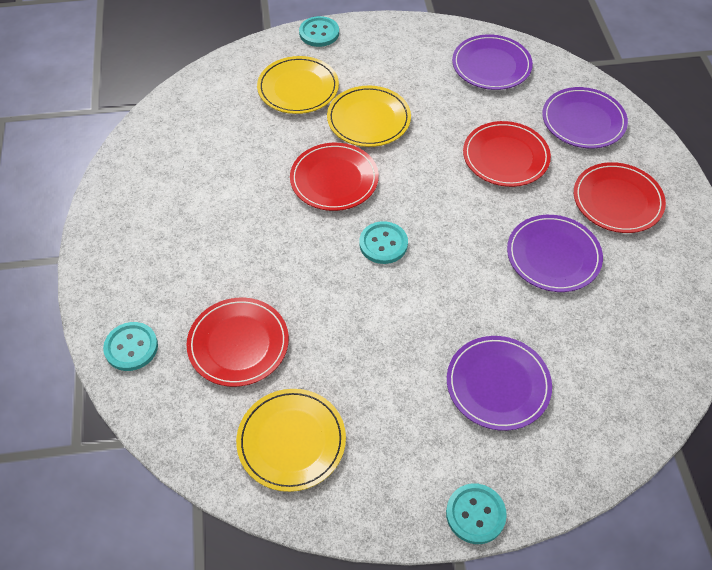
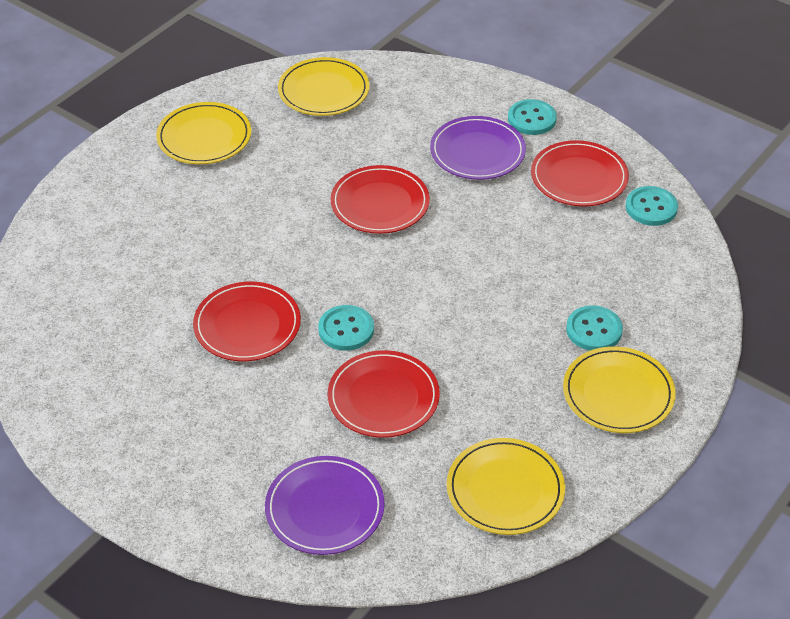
purple plate: 4 -> 2
yellow plate: 3 -> 4

